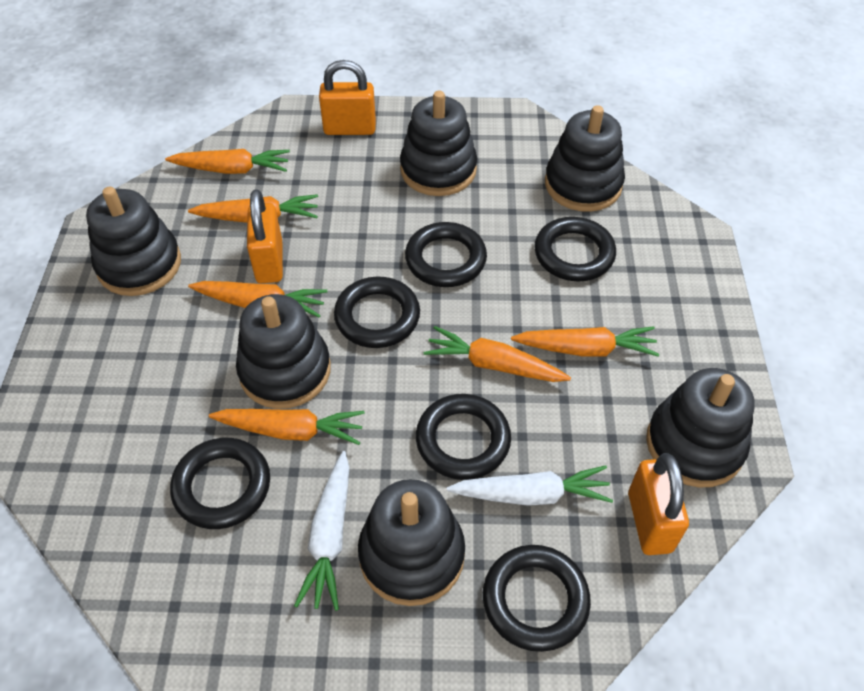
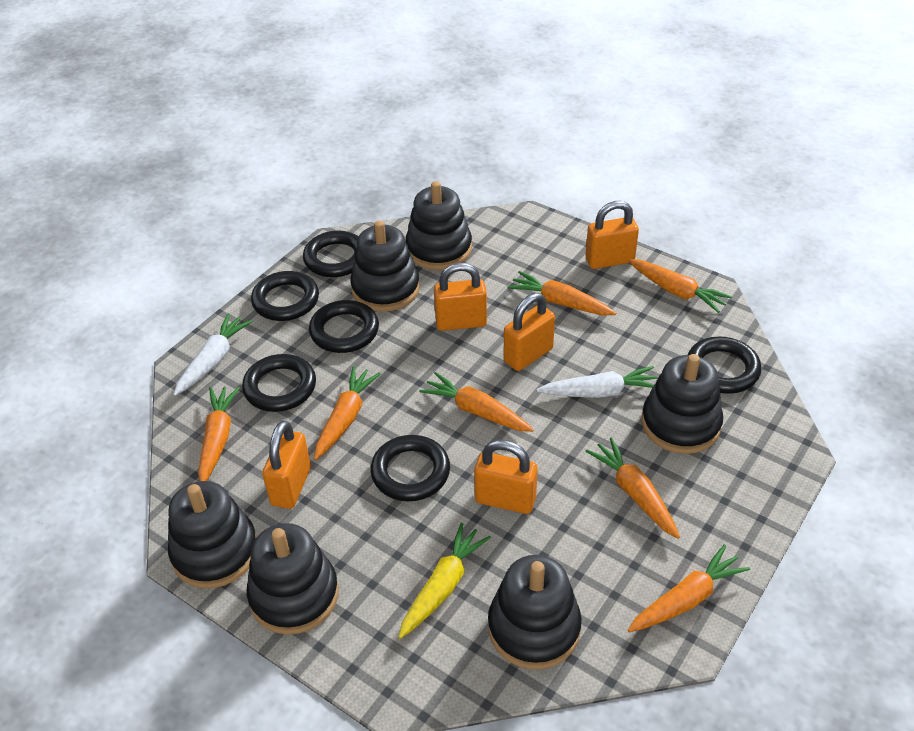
orange carrot: 6 -> 7
orange padlock: 3 -> 5
yellow carrot: 0 -> 1

